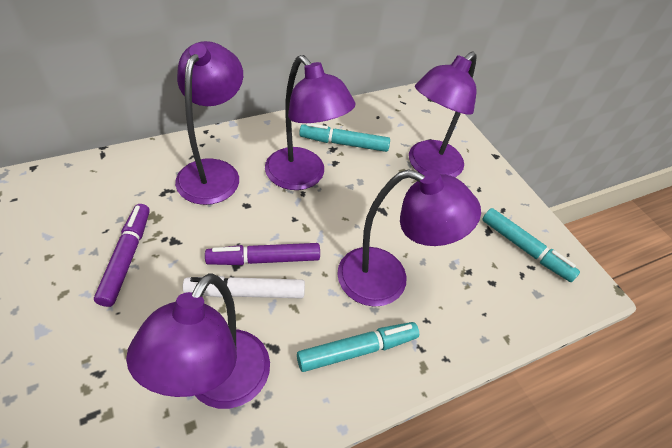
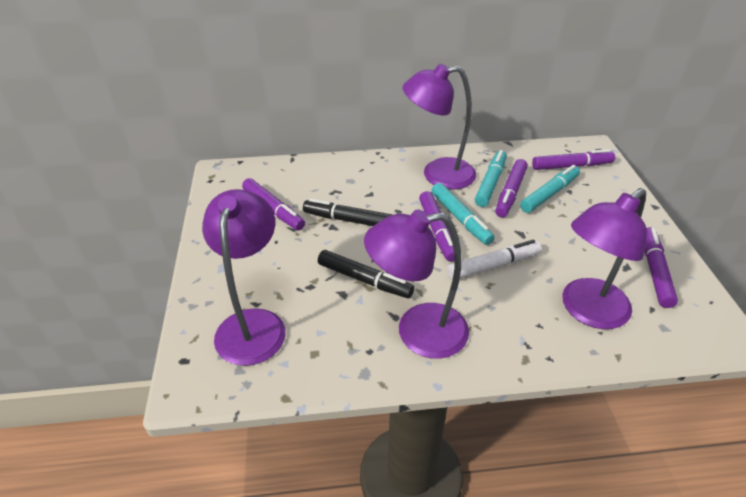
black marker: 0 -> 2
purple lamp: 5 -> 4
purple marker: 2 -> 5

